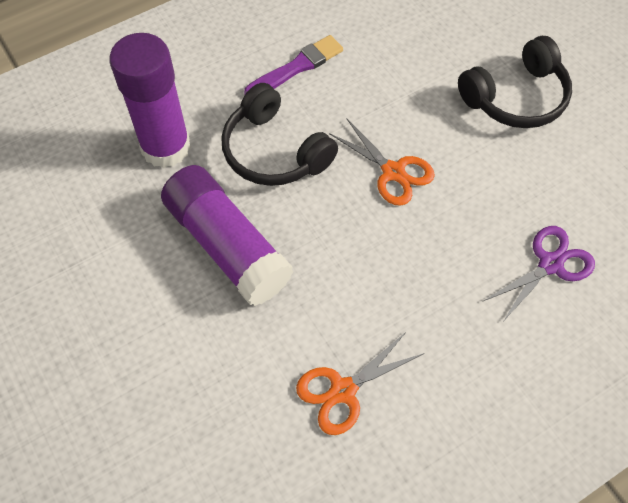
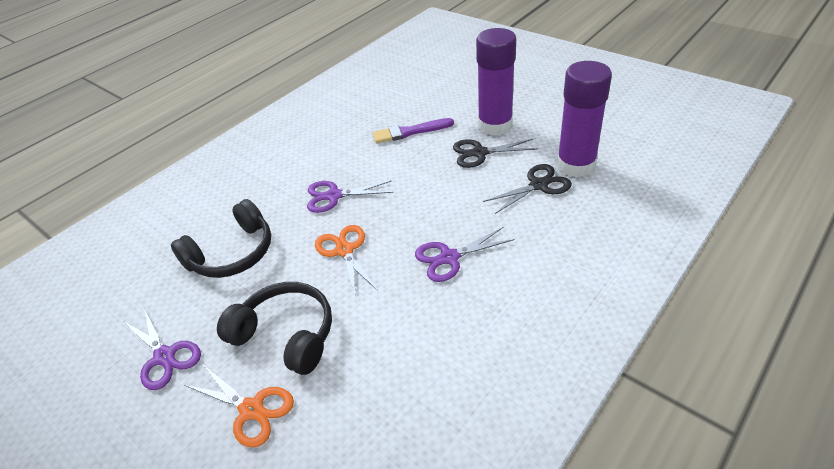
black scissors: 0 -> 2
purple scissors: 1 -> 3

